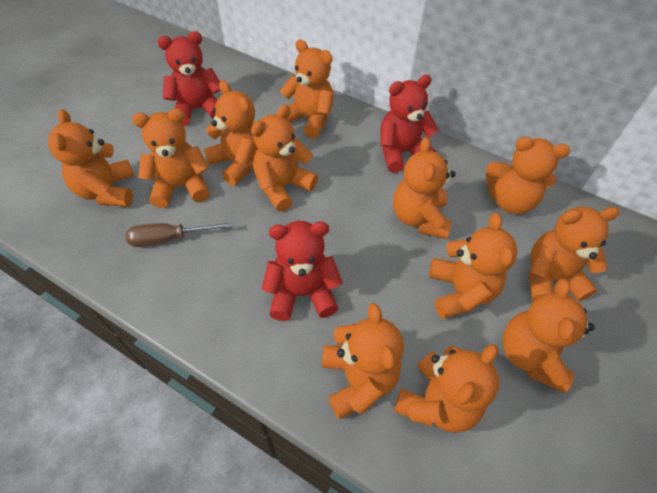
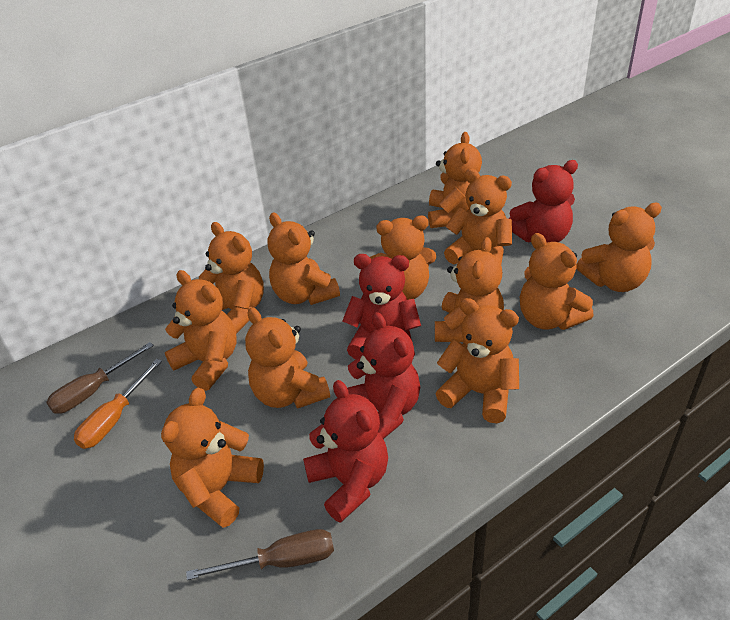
brown screwdriver: 1 -> 2
orange screwdriver: 0 -> 1
red teddy bear: 3 -> 4

